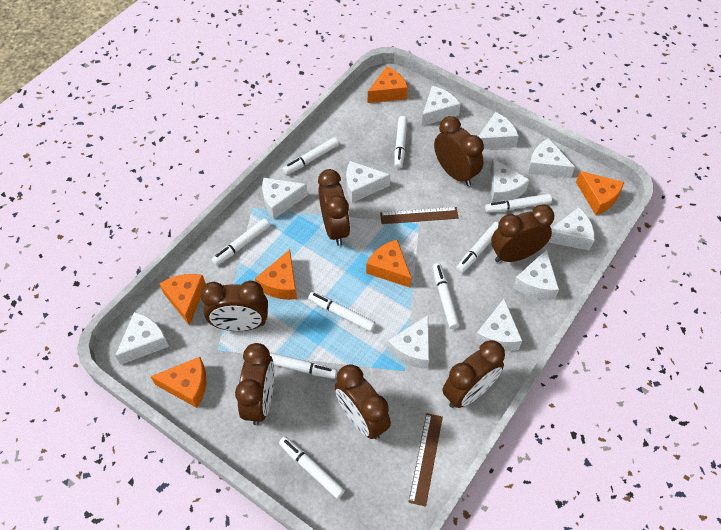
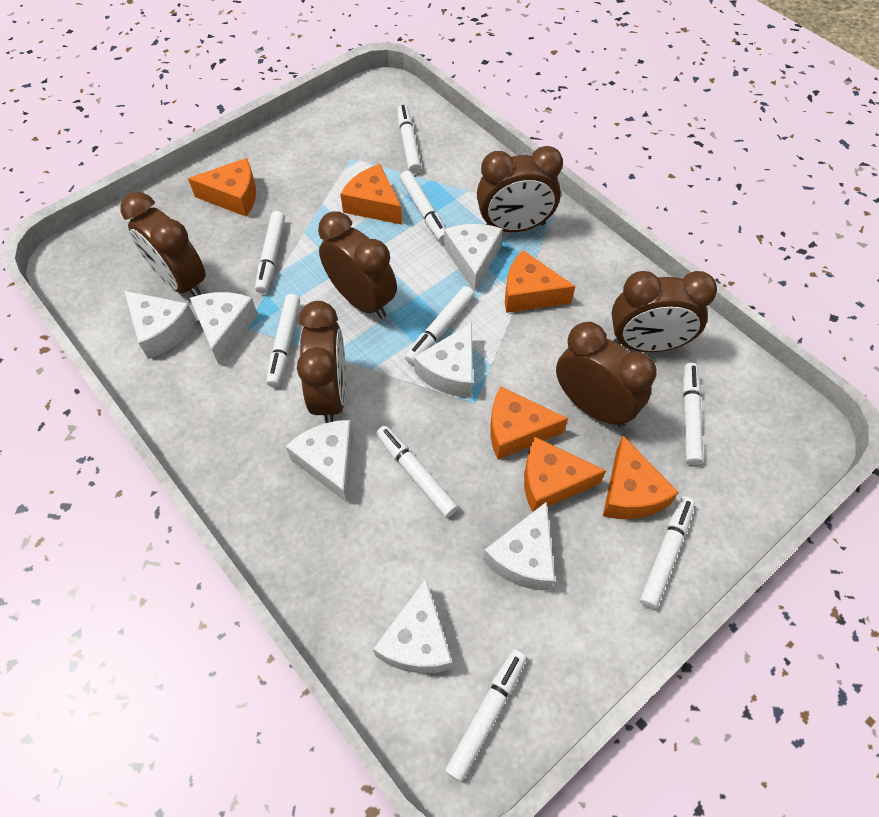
brown clock: 7 -> 6
brown ruler: 2 -> 0
white cheese: 11 -> 7

